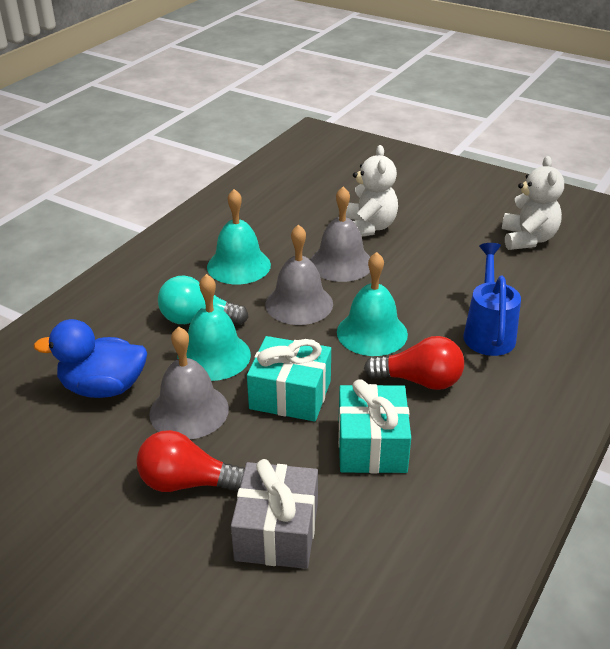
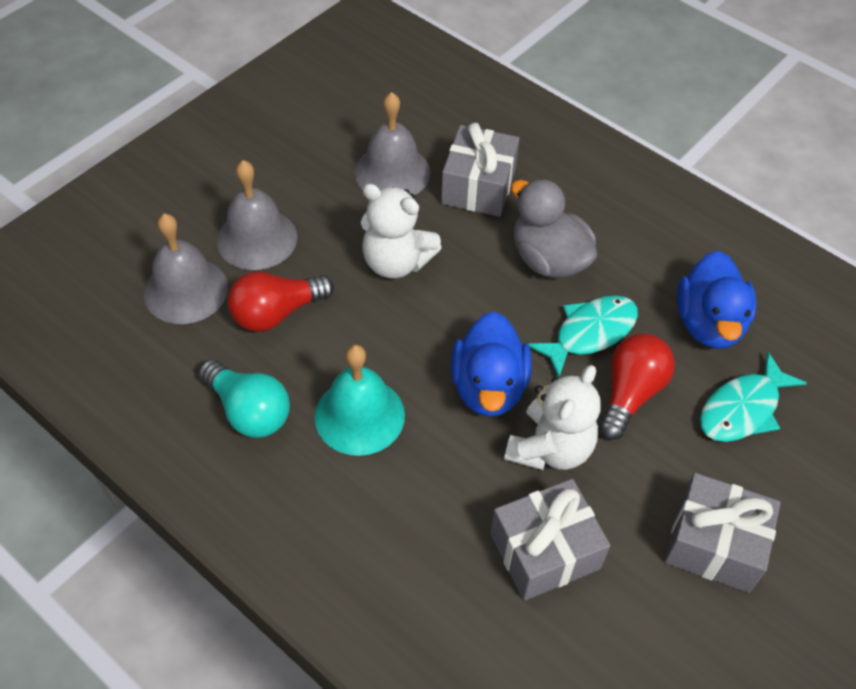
blue duck: 1 -> 2
blue watering can: 1 -> 0
grey duck: 0 -> 1
grey gift: 1 -> 3
turquoise bell: 3 -> 1
turquoise fish: 0 -> 2
turquoise gift: 2 -> 0

